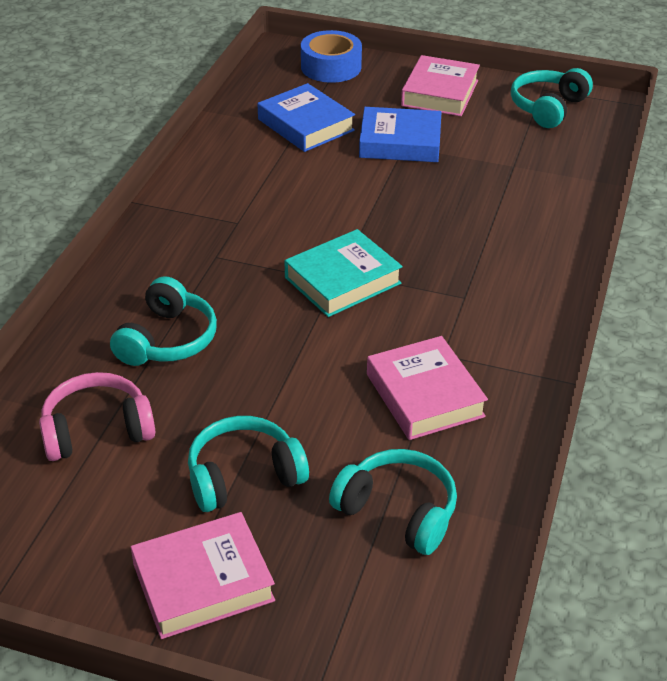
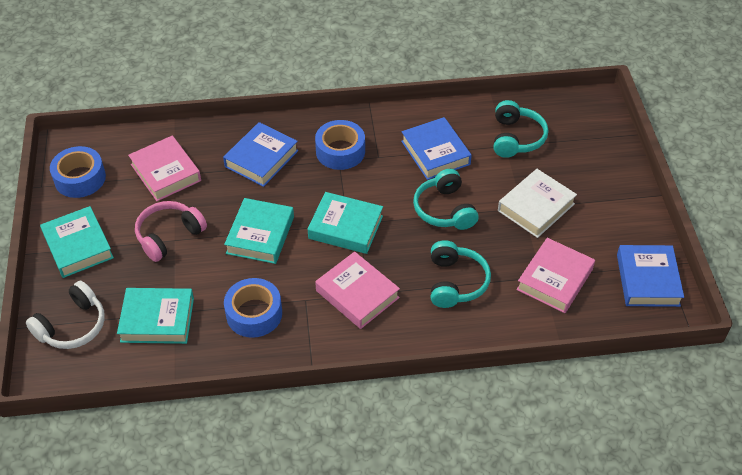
blue book: 2 -> 3
blue tape: 1 -> 3
turquoise book: 1 -> 4
turquoise headphones: 4 -> 3
white book: 0 -> 1
white headphones: 0 -> 1

